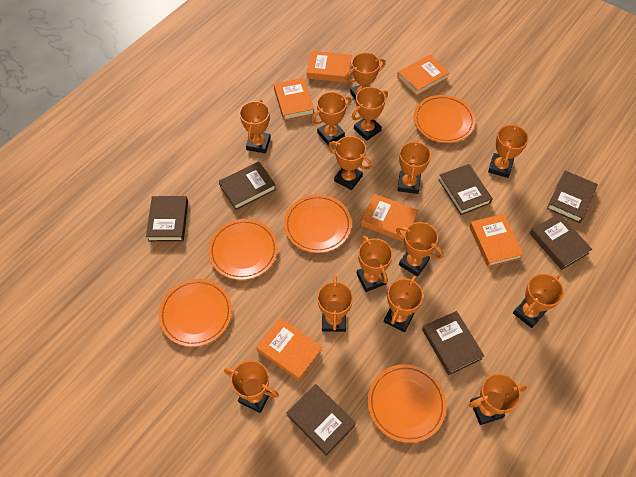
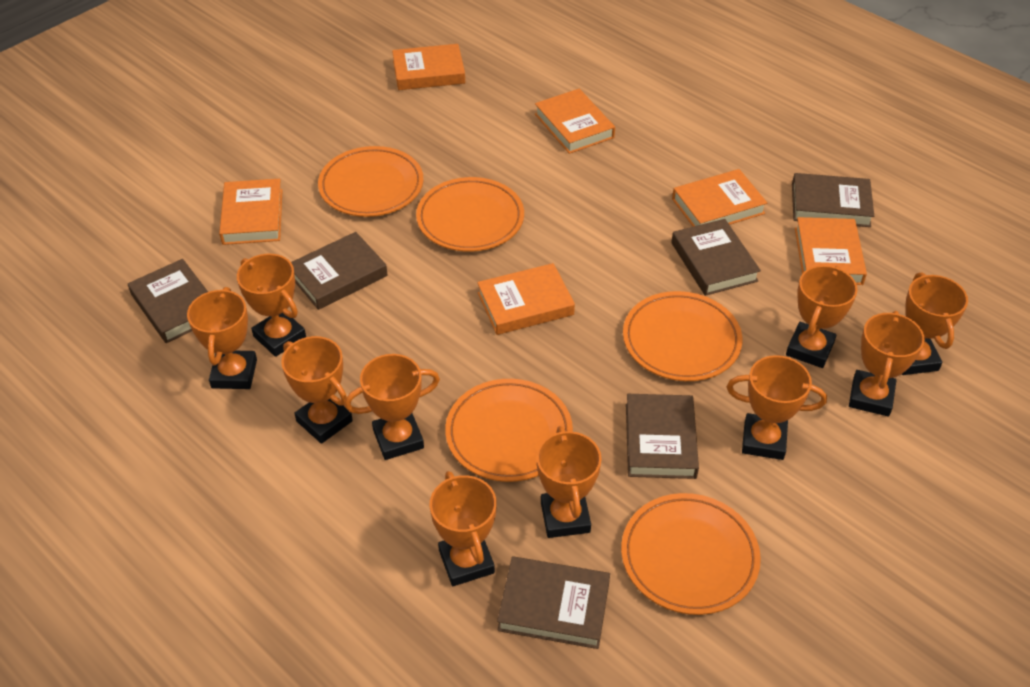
brown book: 7 -> 6
orange trophy: 14 -> 10

